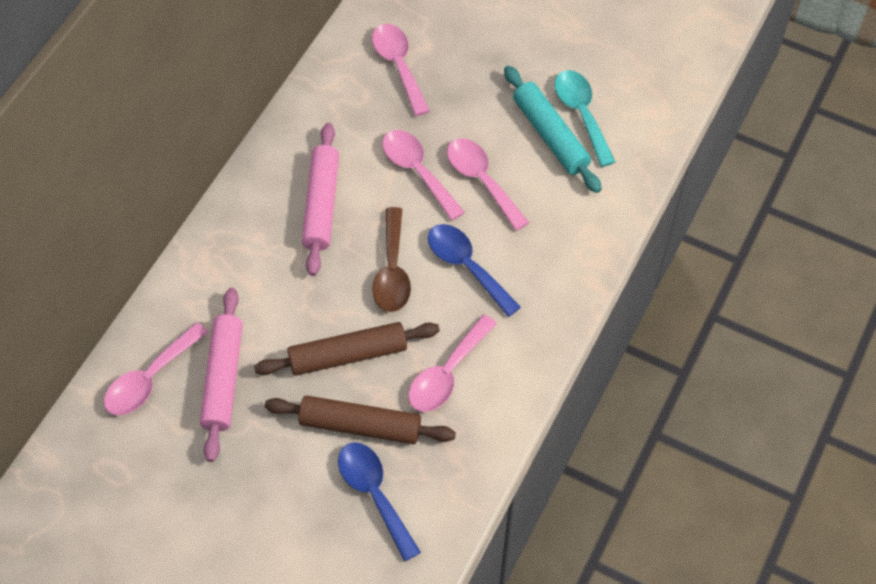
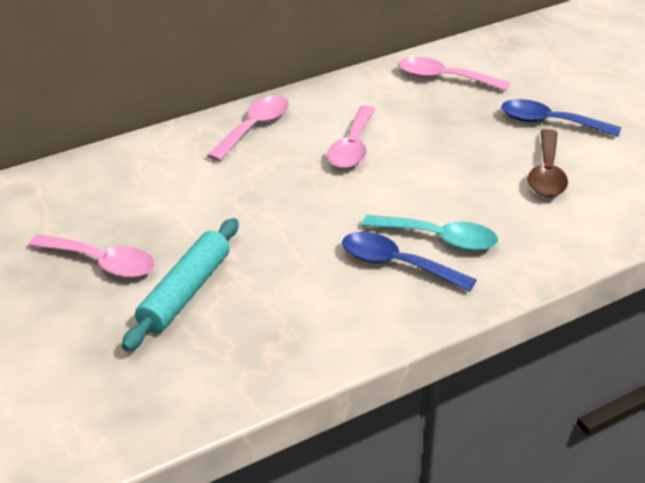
brown rolling pin: 2 -> 0
pink rolling pin: 2 -> 0
pink spoon: 5 -> 4

